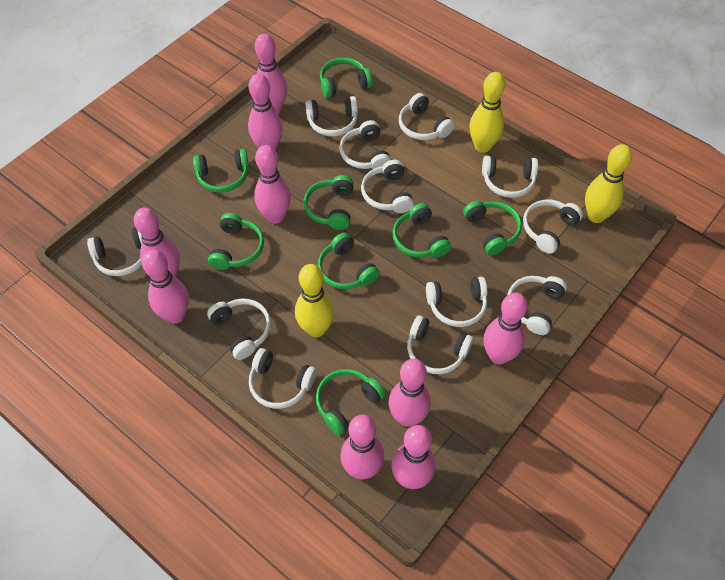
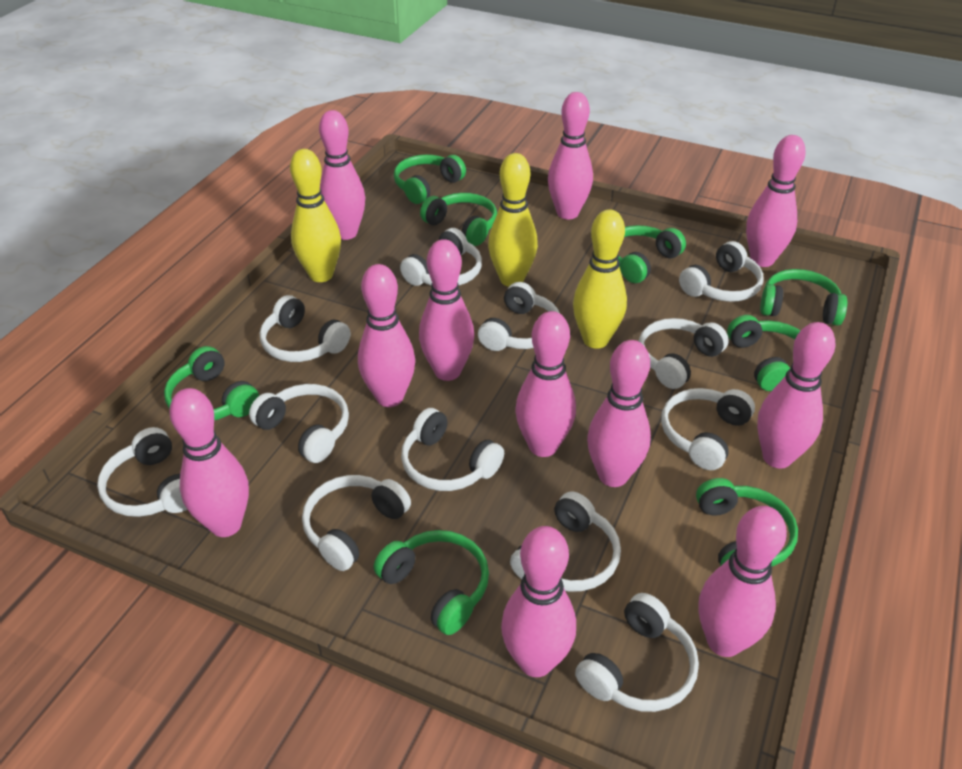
pink bowling pin: 9 -> 11

